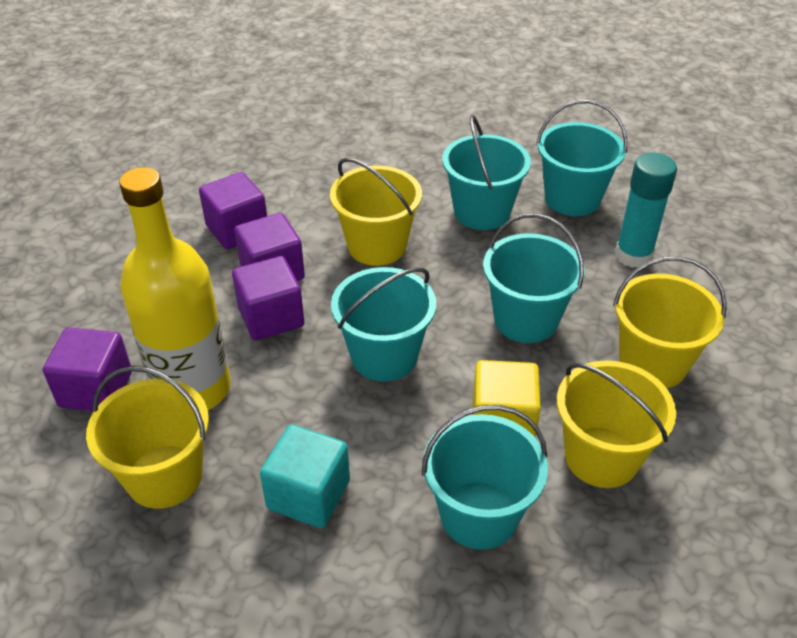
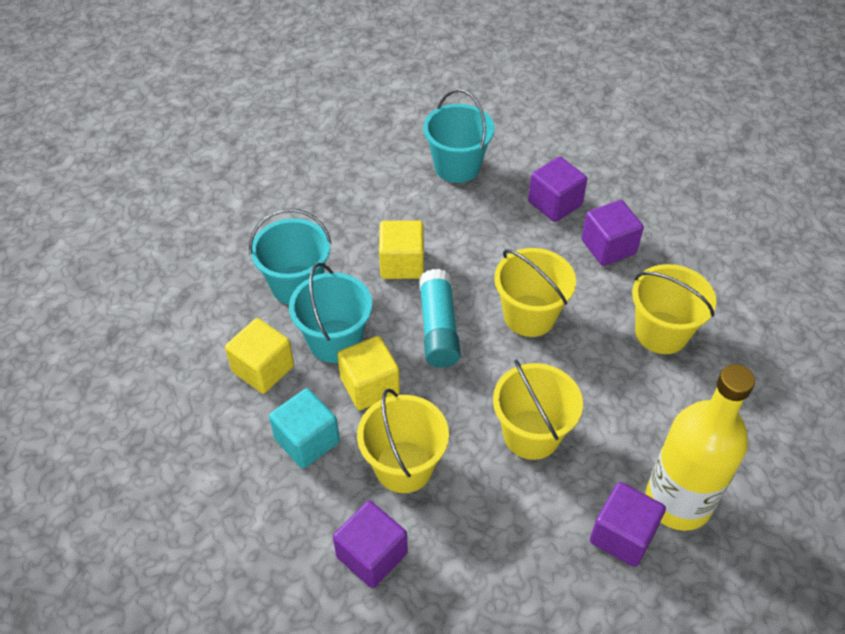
turquoise bucket: 5 -> 3
yellow cube: 1 -> 3

